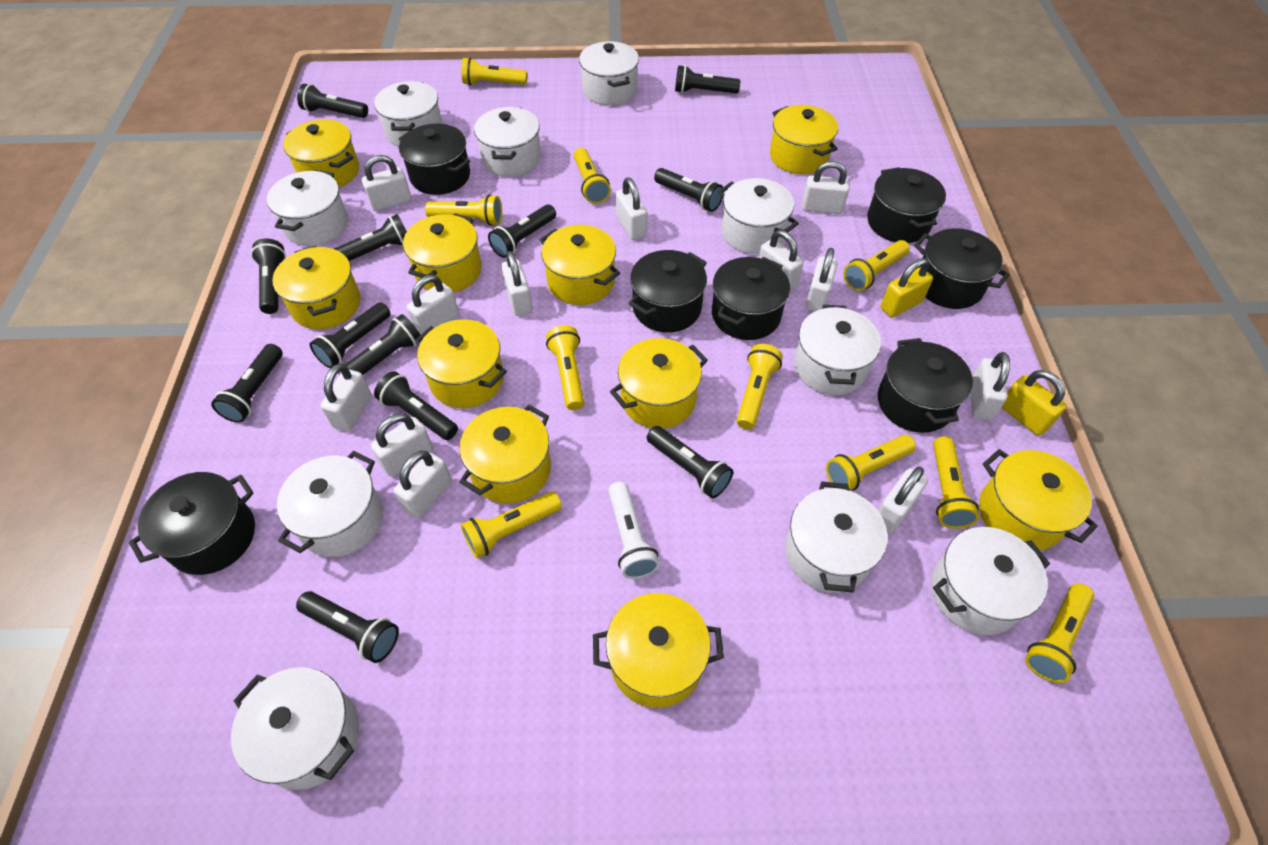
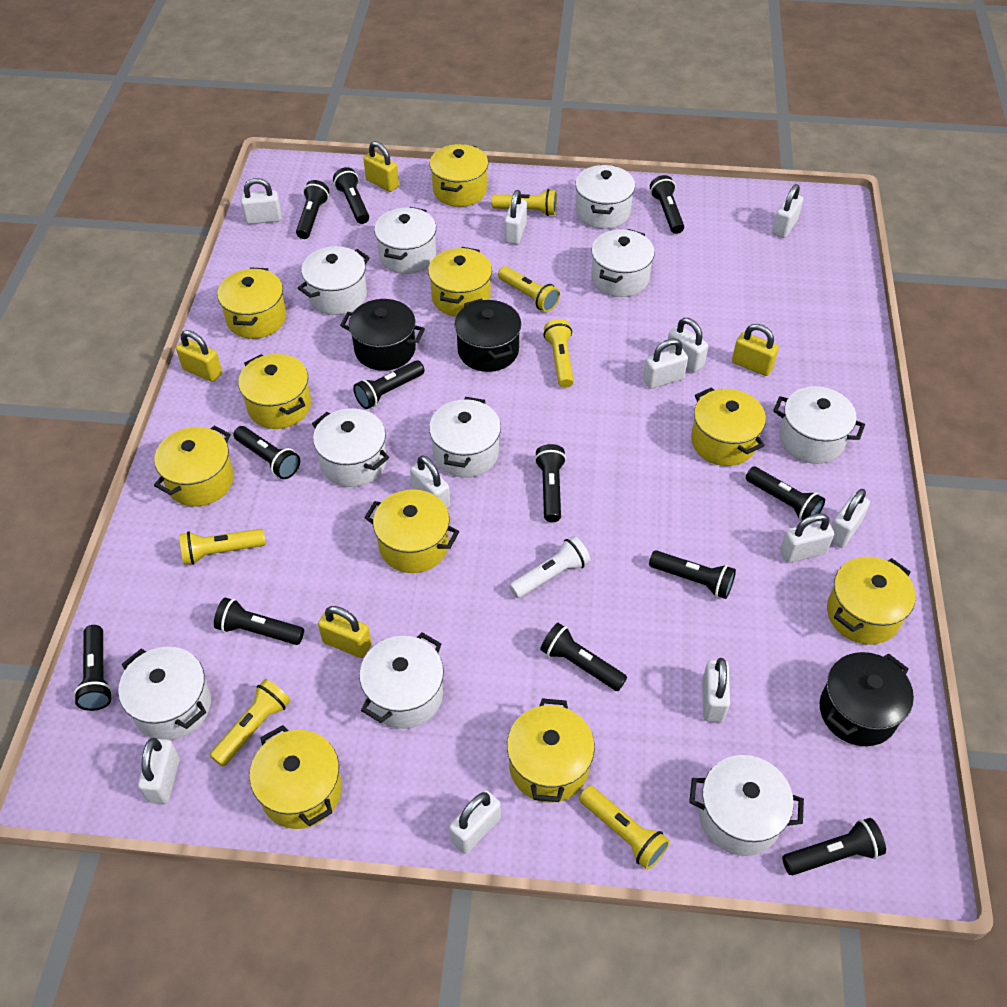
black pot: 7 -> 3
white padlock: 12 -> 11
yellow flashlight: 10 -> 6
yellow padlock: 2 -> 4

